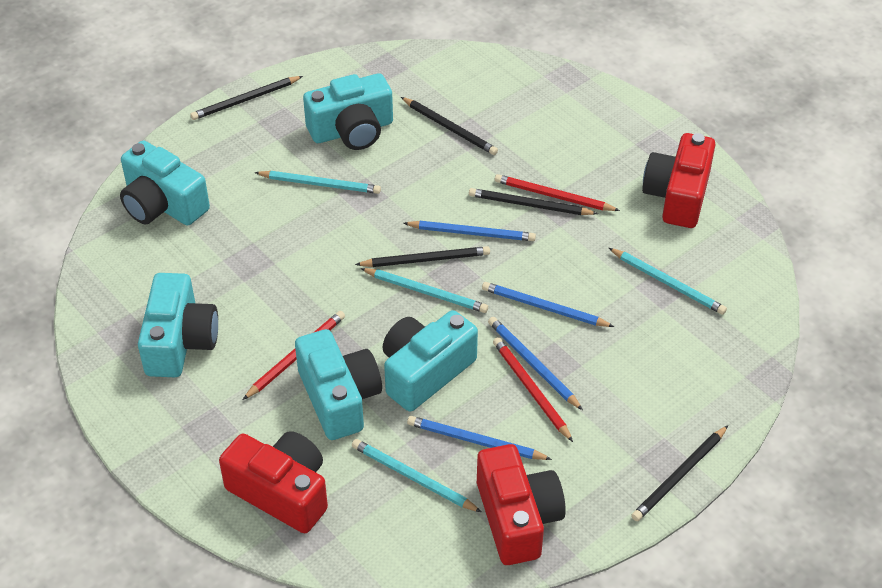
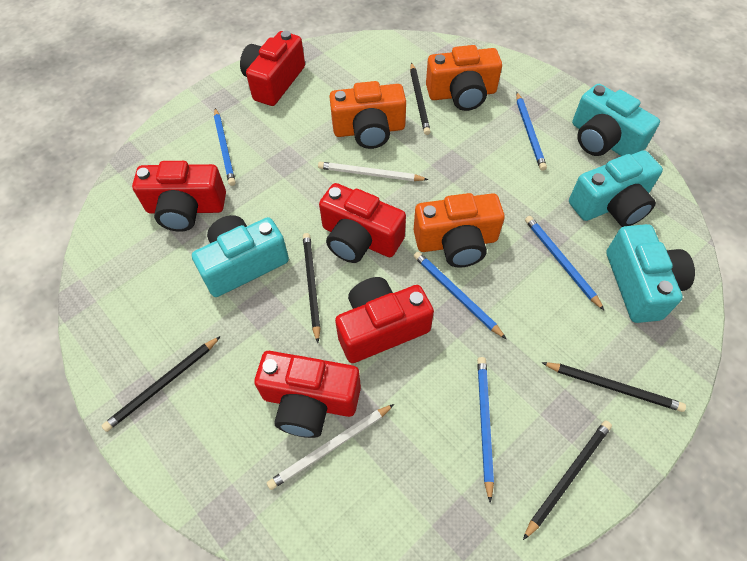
blue pencil: 4 -> 5
orange camera: 0 -> 3
red camera: 3 -> 5
red pencil: 3 -> 0
turquoise camera: 5 -> 4
turquoise pencil: 4 -> 0
white pencil: 0 -> 2

